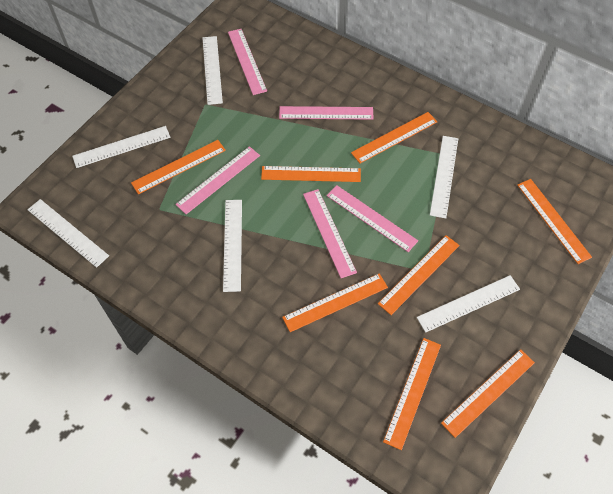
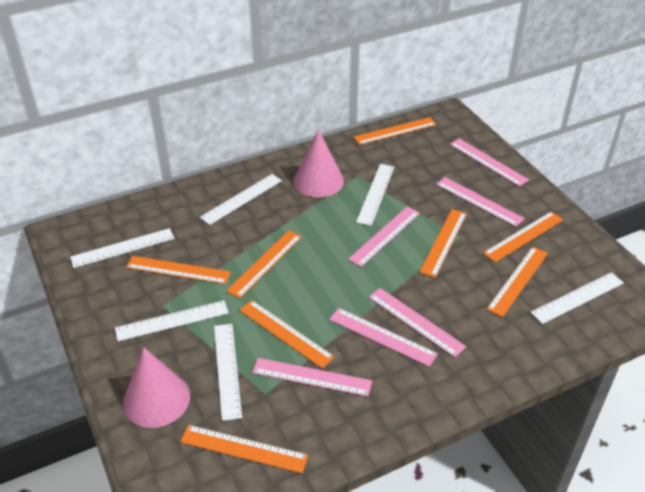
pink cone: 0 -> 2
pink ruler: 5 -> 6

